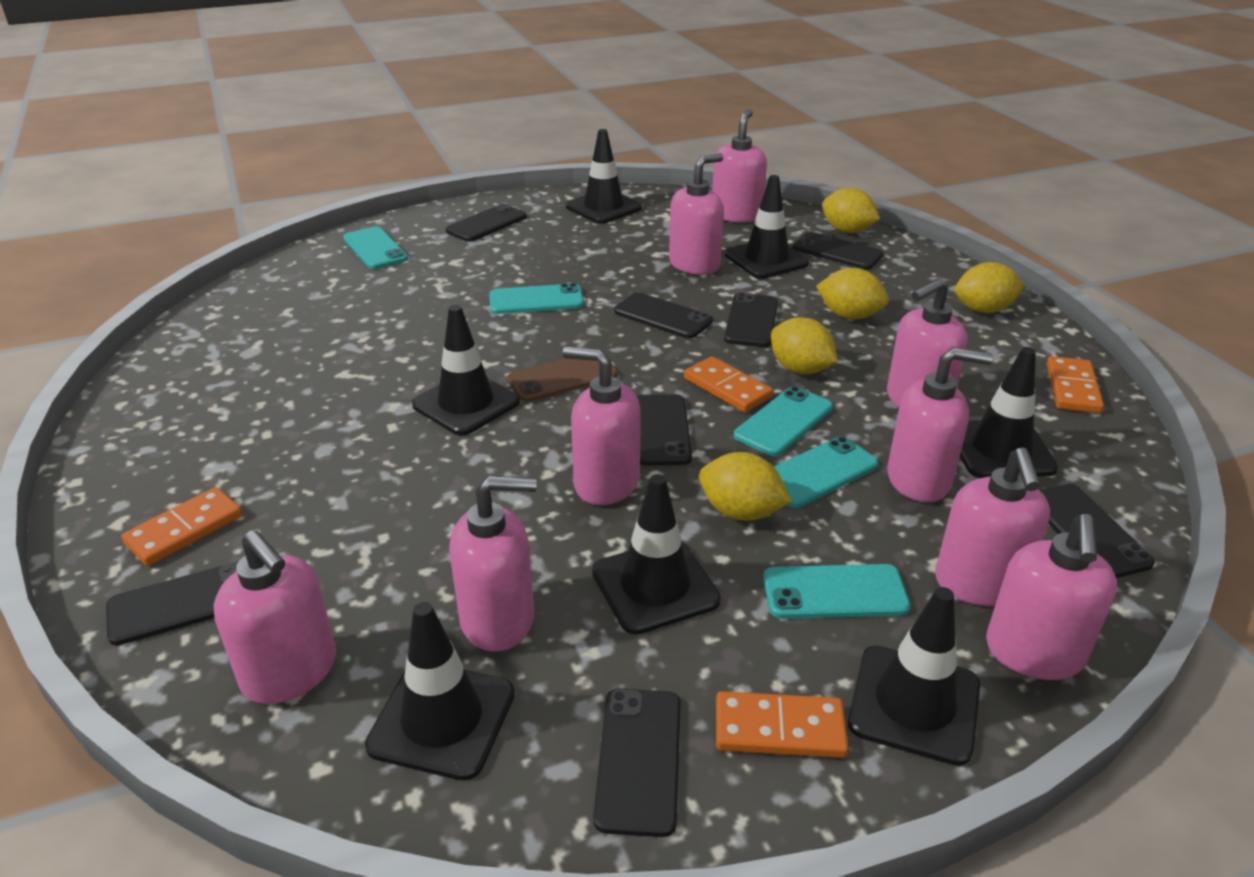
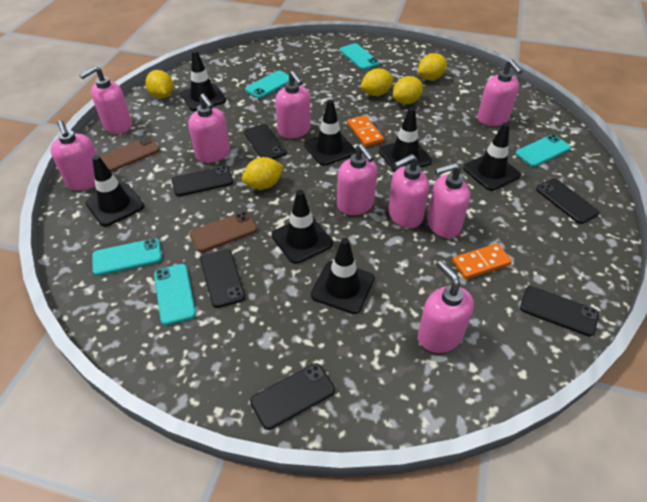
black phone: 8 -> 6
brown phone: 1 -> 2
orange domino: 4 -> 2

